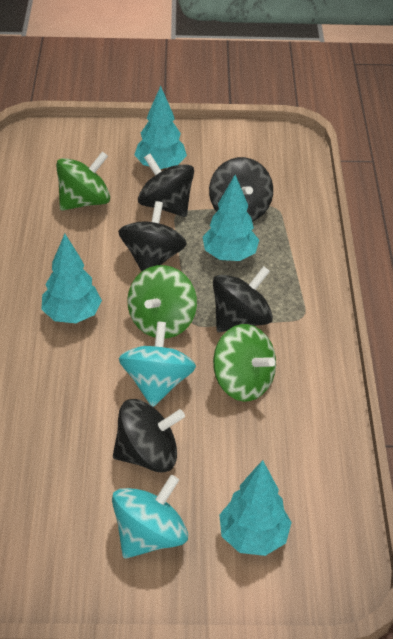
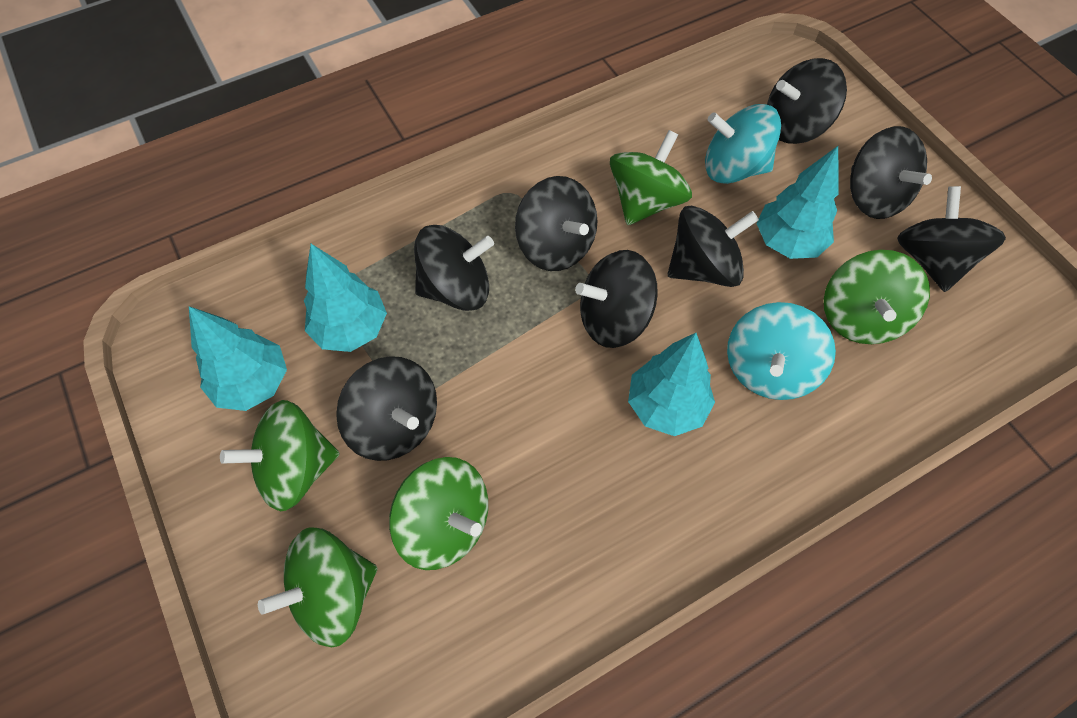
black spinning top: 5 -> 8
green spinning top: 3 -> 5

